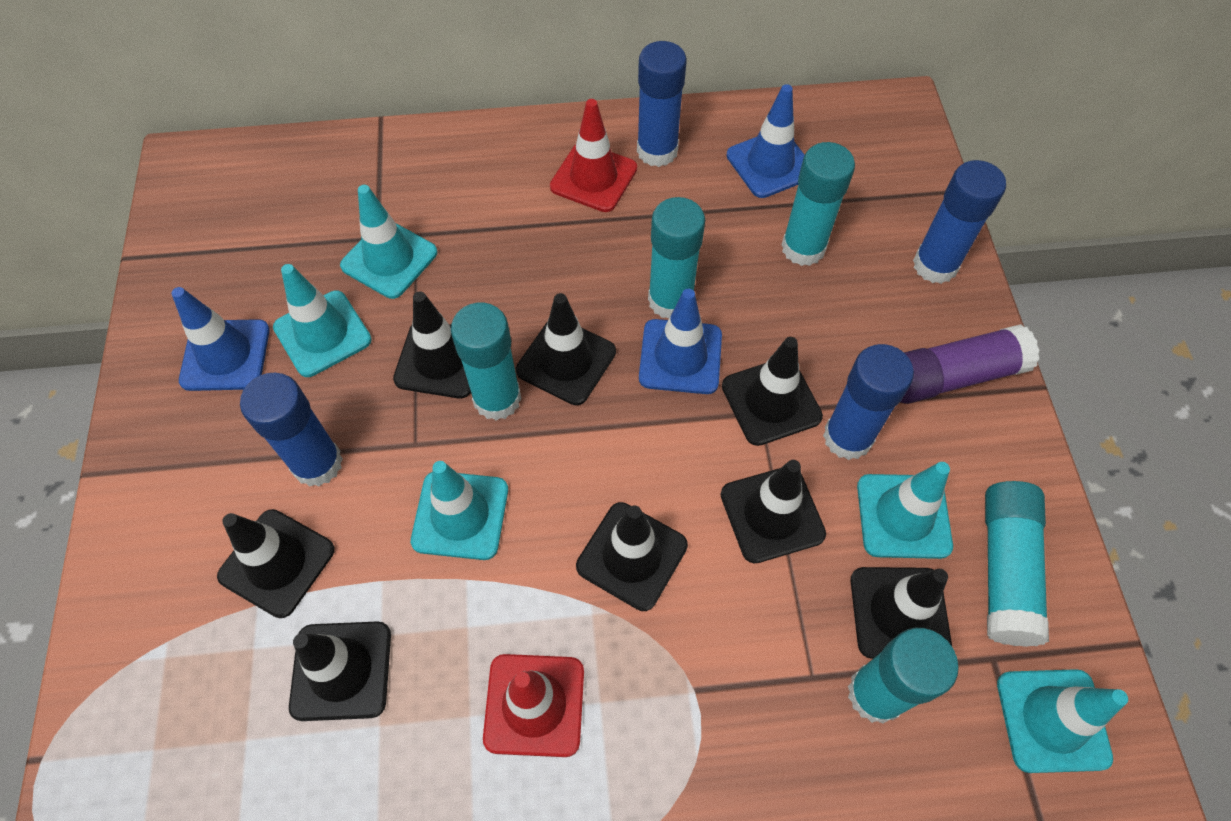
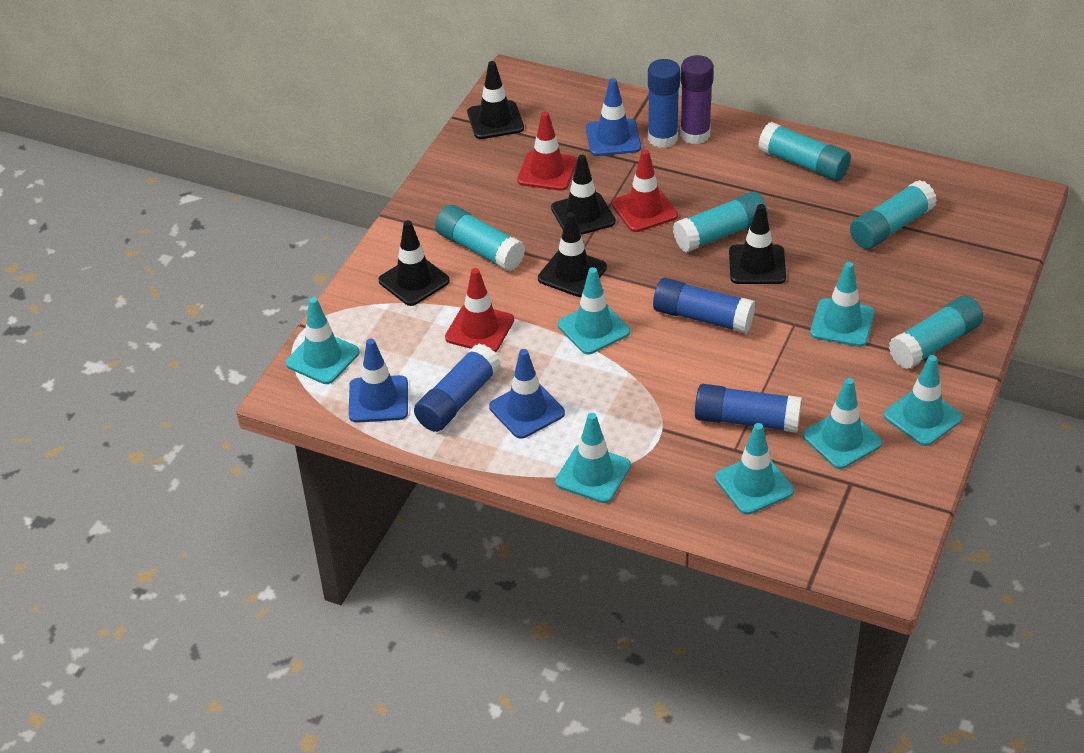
black traffic cone: 8 -> 5
red traffic cone: 2 -> 3
turquoise traffic cone: 5 -> 7

